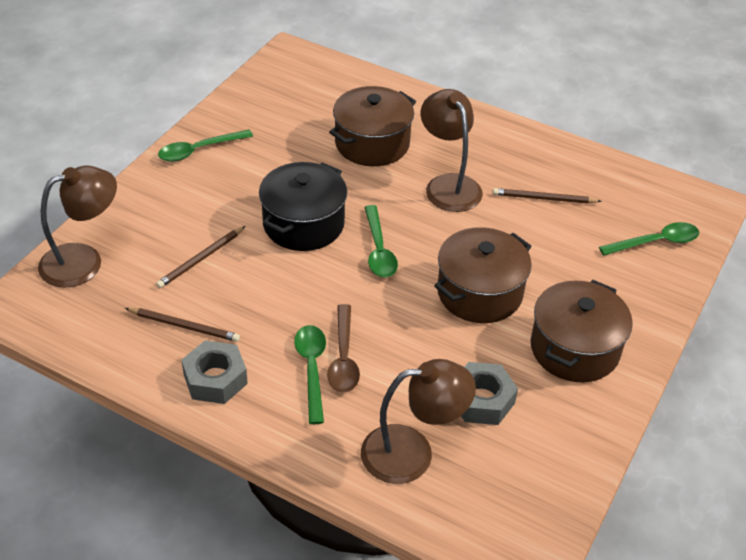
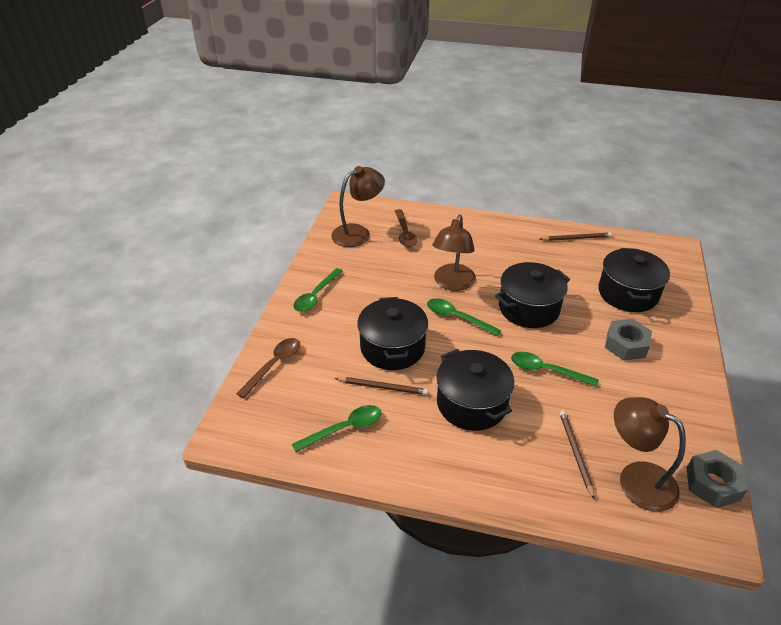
black pot: 1 -> 4
brown pot: 3 -> 0
brown spoon: 1 -> 2

